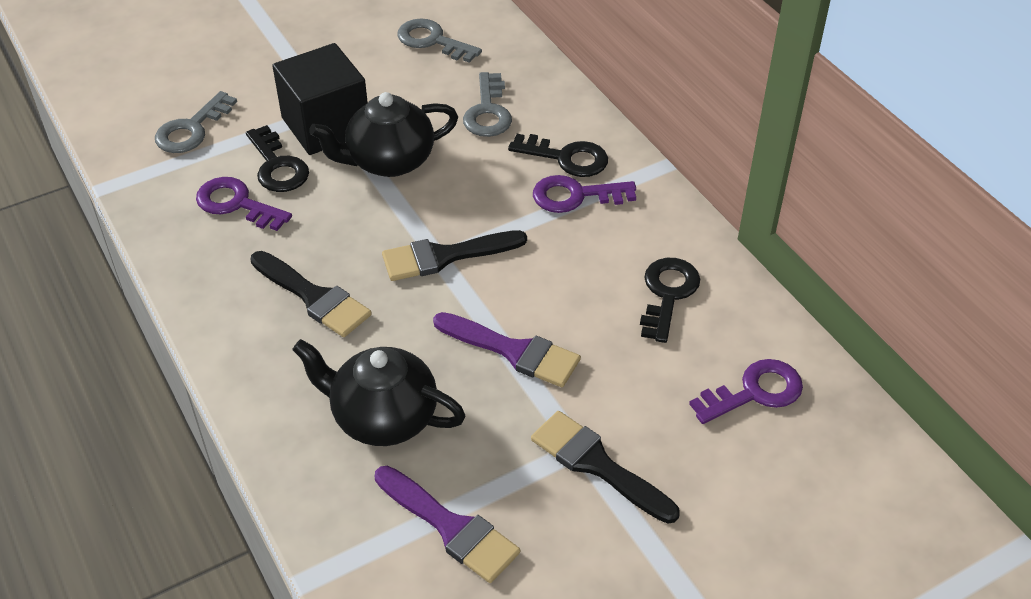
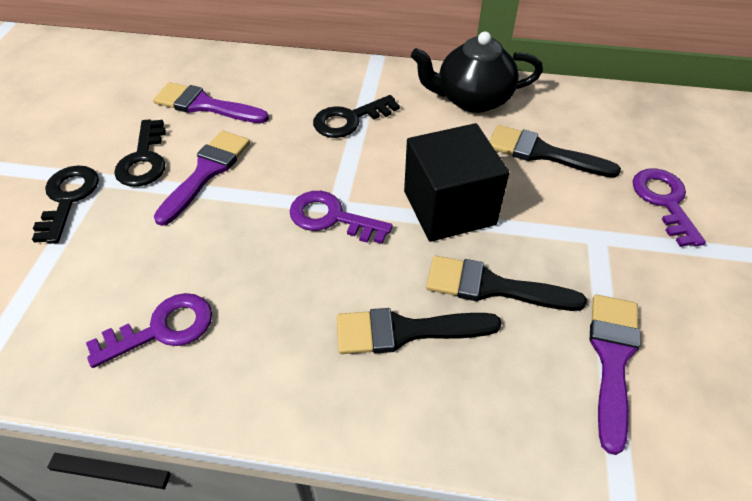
black teapot: 2 -> 1
grey key: 3 -> 0
purple brush: 2 -> 3

